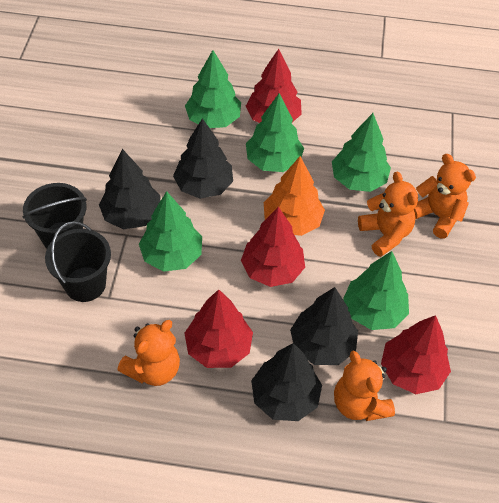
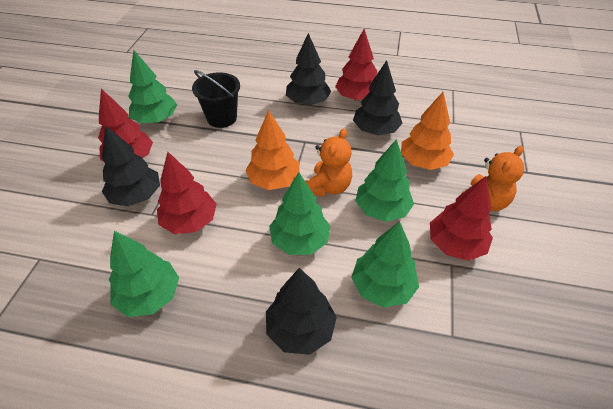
black bucket: 2 -> 1
orange teddy bear: 4 -> 2
orange tree: 1 -> 2

